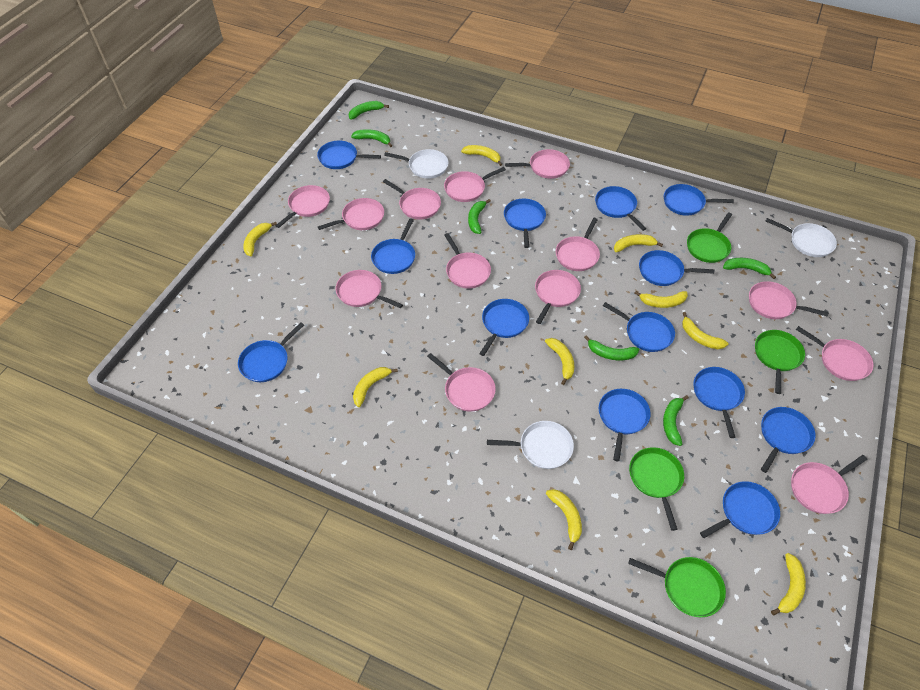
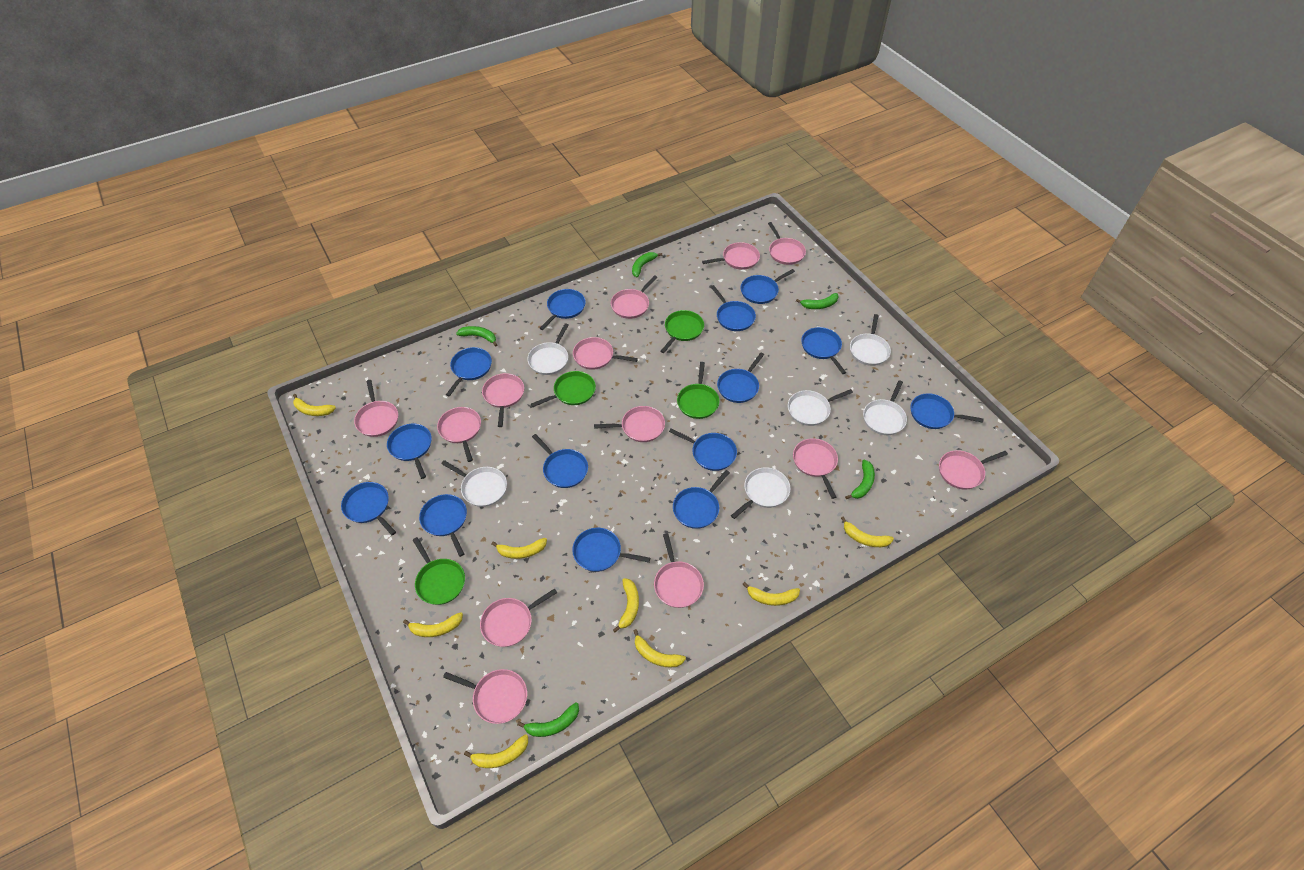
blue pan: 13 -> 14
green banana: 6 -> 5
white pan: 3 -> 6
yellow banana: 9 -> 8

